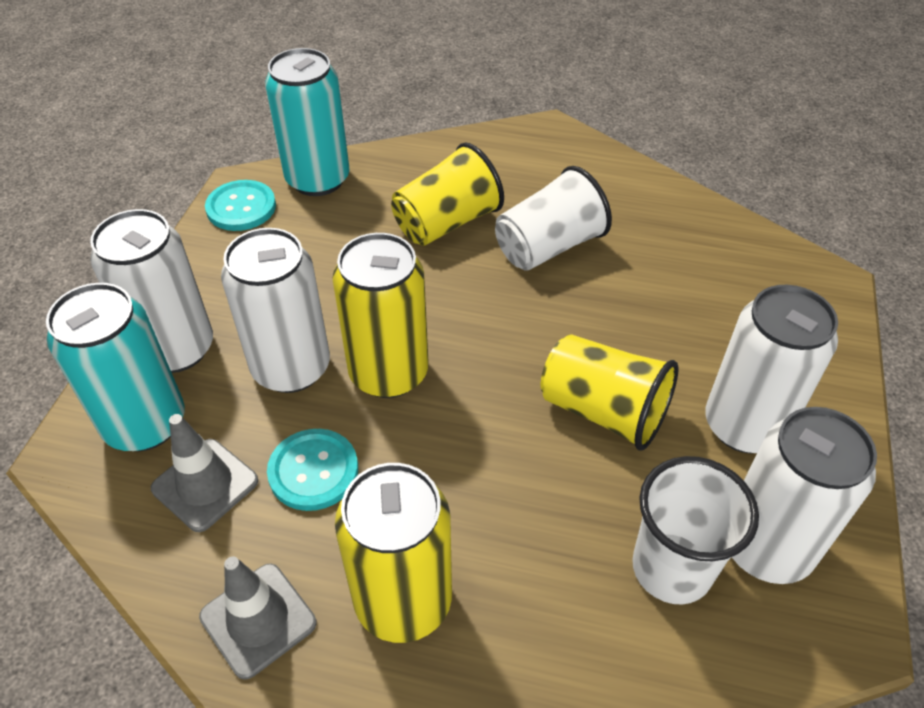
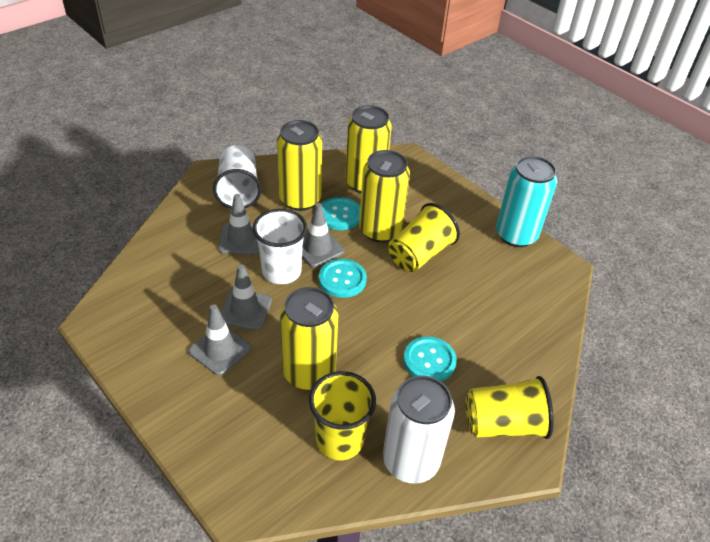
grey traffic cone: 2 -> 4
turquoise button: 2 -> 3
turquoise can: 2 -> 1
white can: 4 -> 1
yellow can: 2 -> 4
yellow cup: 2 -> 3

